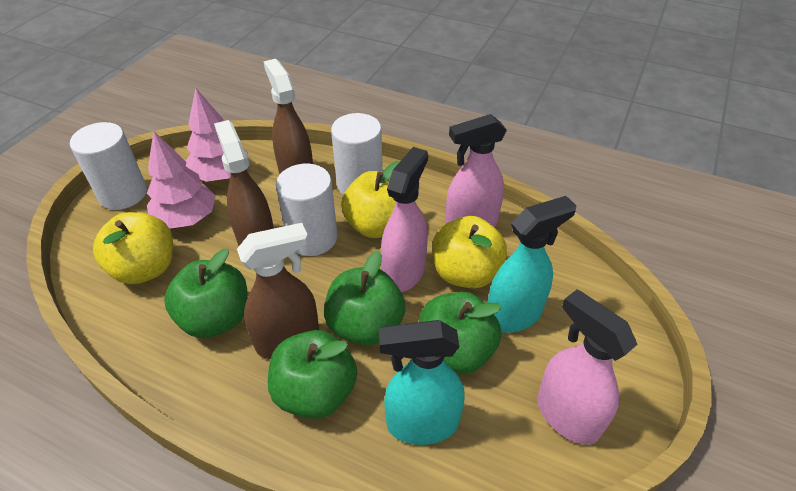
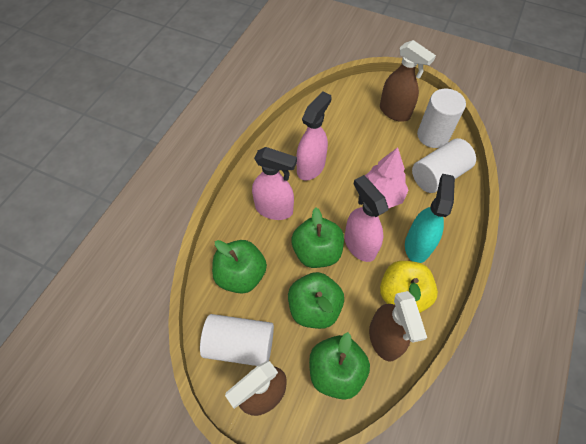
pink tree: 2 -> 1
turquoise spray bottle: 2 -> 1
yellow apple: 3 -> 1

